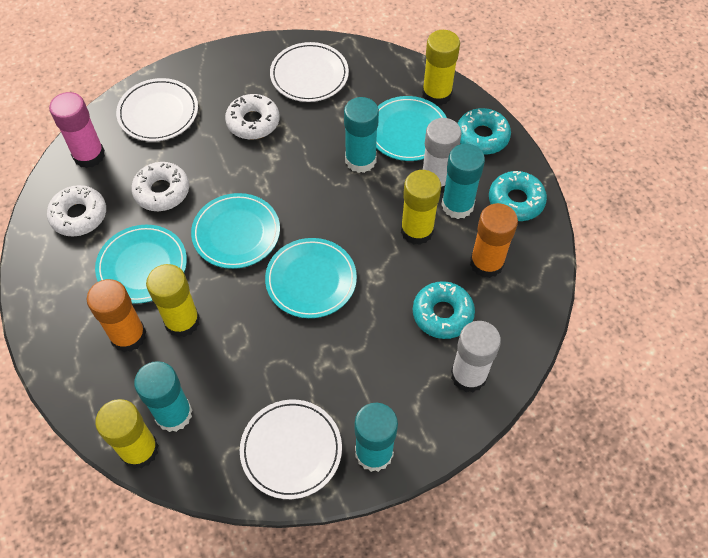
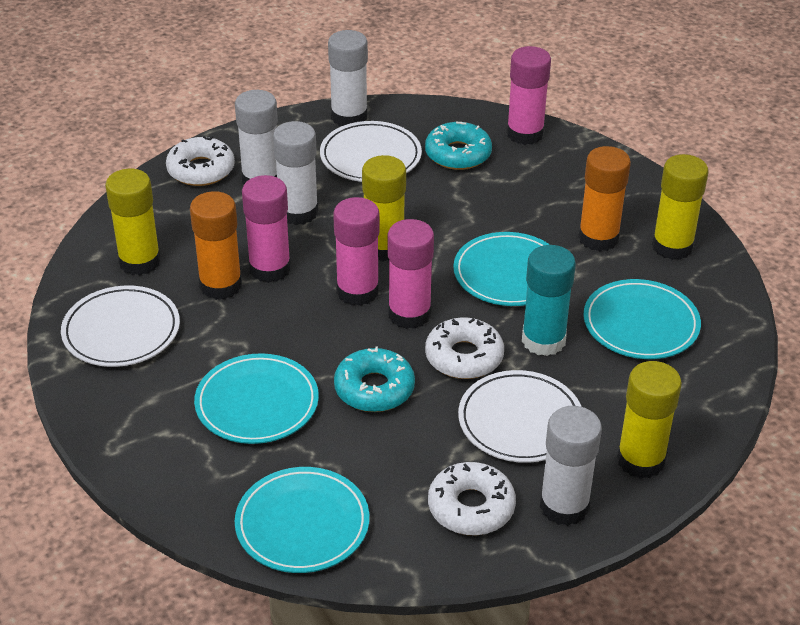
pink glue stick: 1 -> 4
turquoise donut: 3 -> 2
turquoise glue stick: 4 -> 1
white glue stick: 2 -> 4

